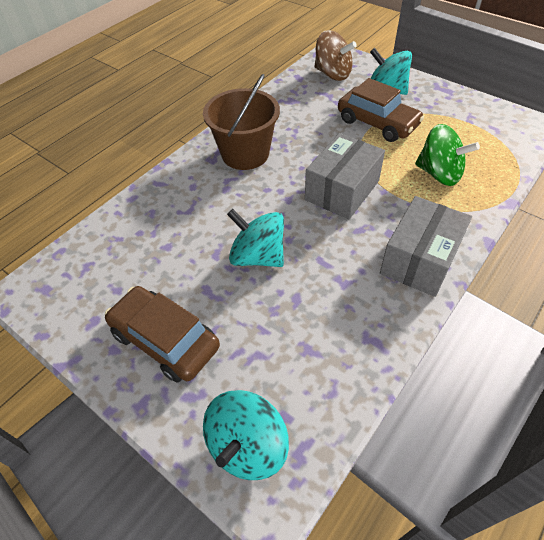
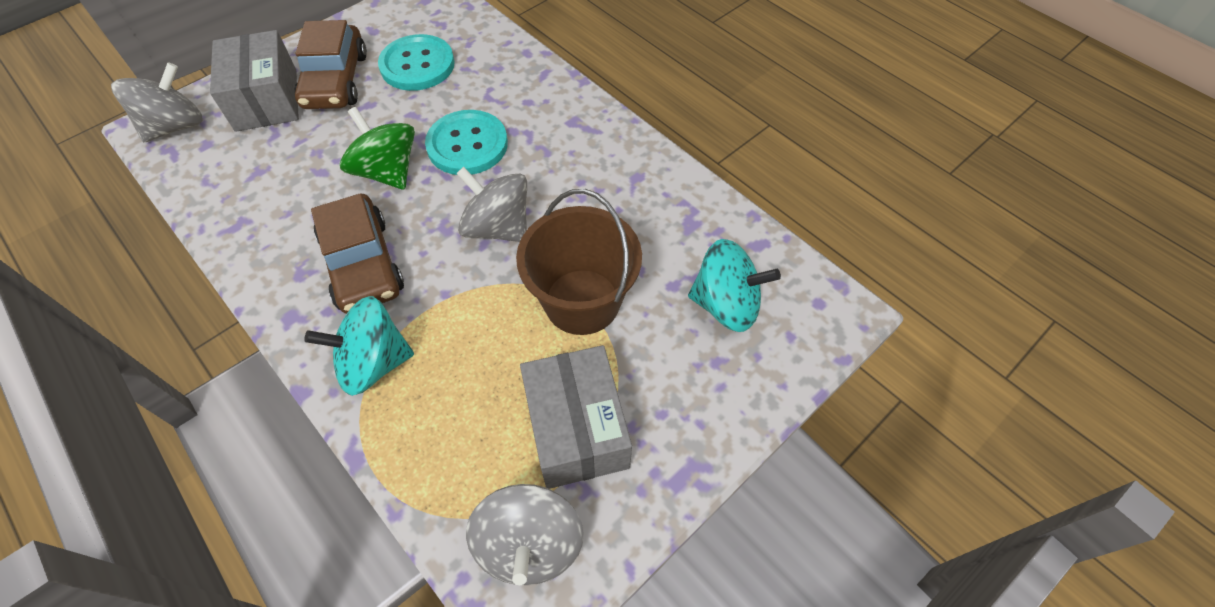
brown spinning top: 1 -> 0
grey spinning top: 0 -> 3
turquoise button: 0 -> 2
turquoise spinning top: 3 -> 2

